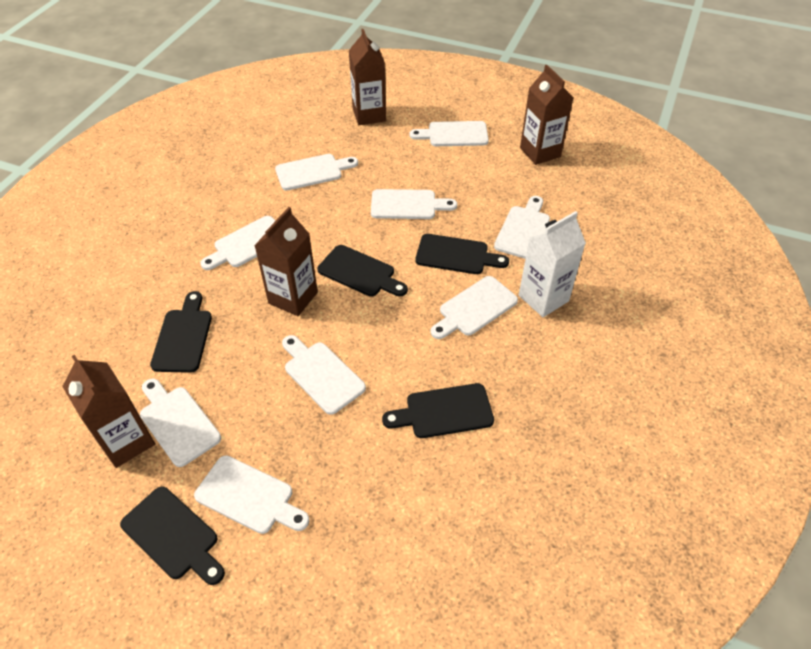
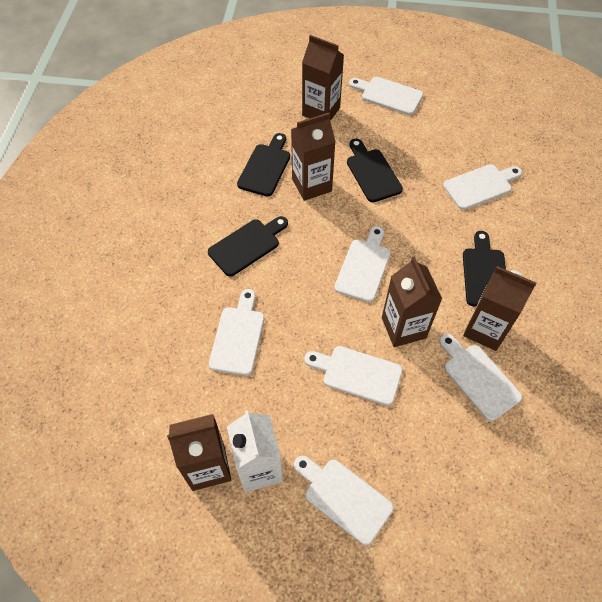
black cutting board: 5 -> 4
brown carton: 4 -> 5
white cutting board: 9 -> 7

